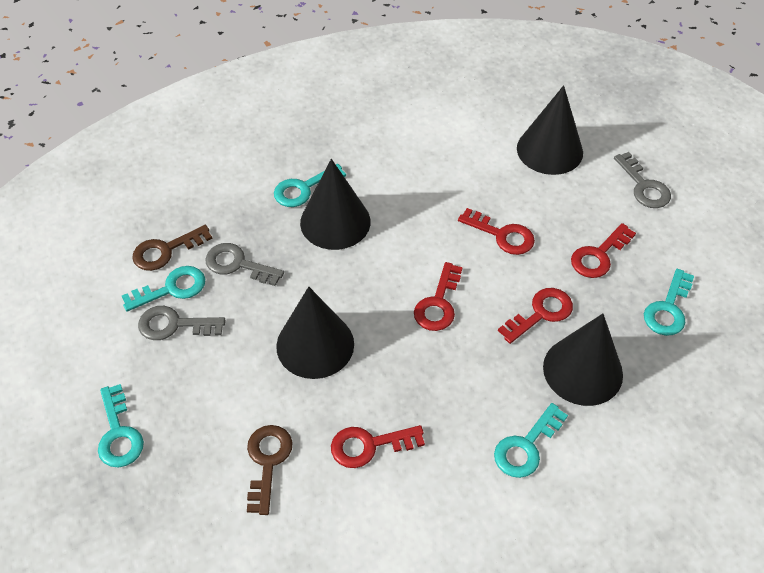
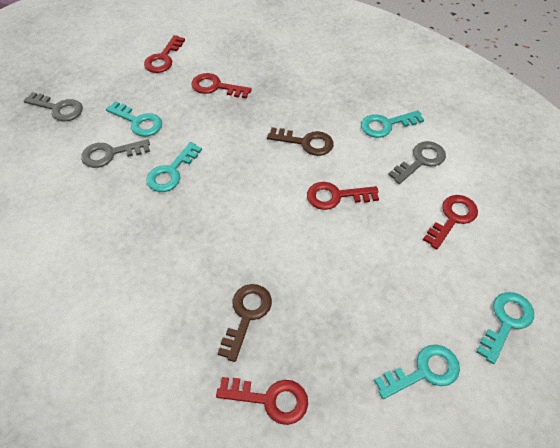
black cone: 4 -> 0

